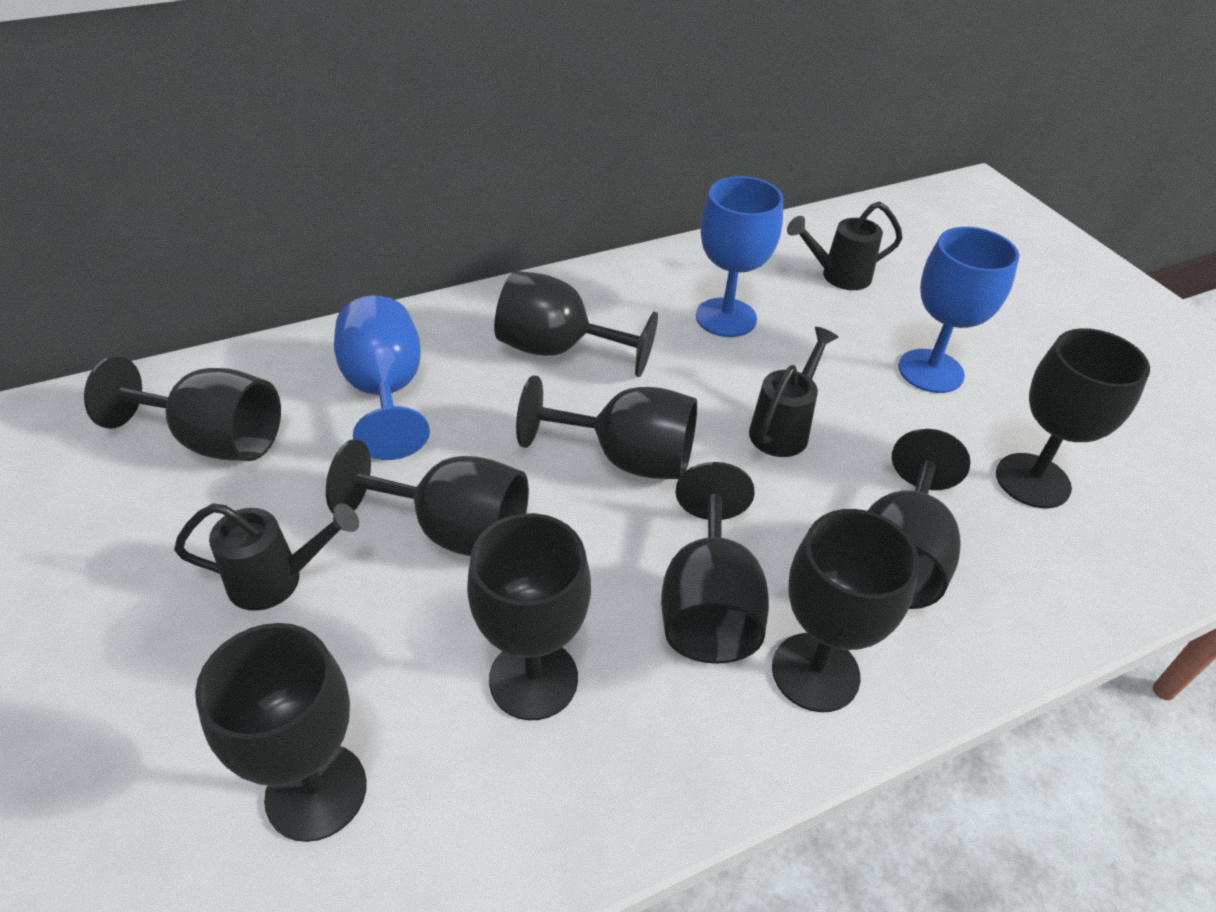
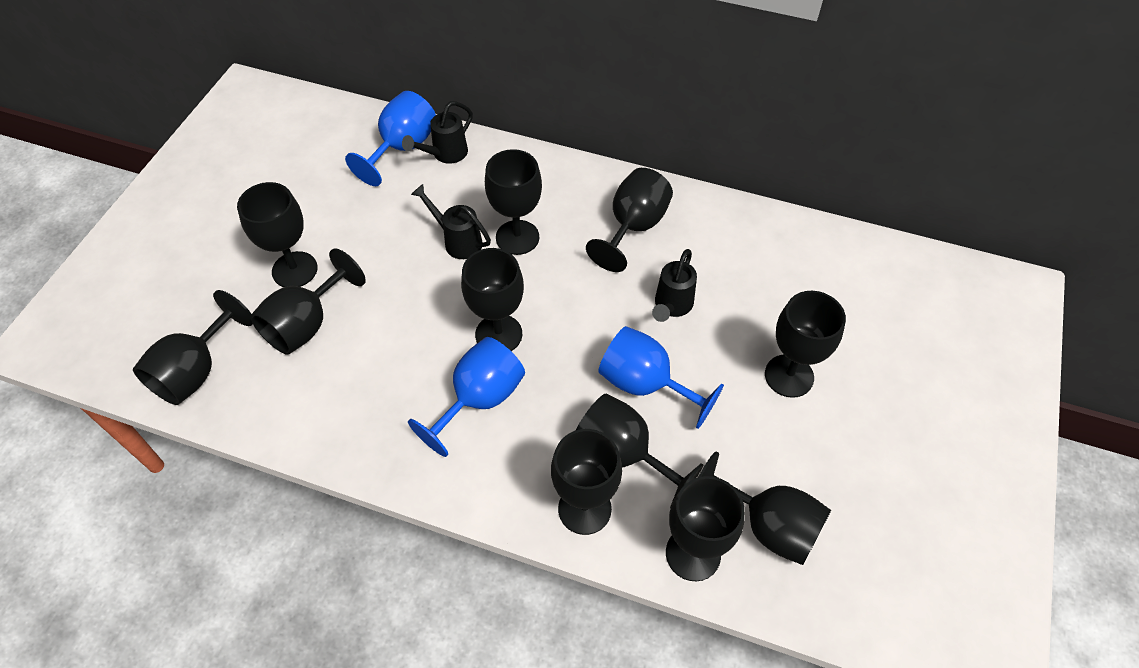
black goblet: 10 -> 11

